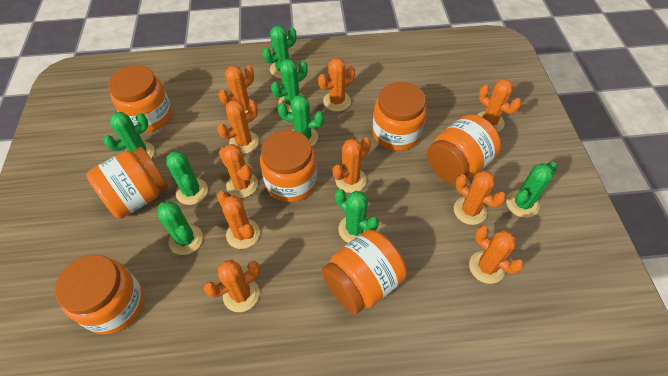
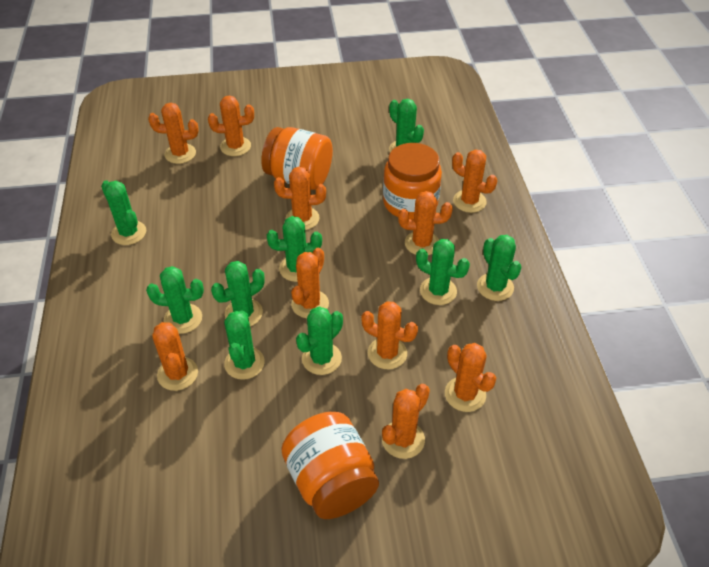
green cactus: 8 -> 9
orange jar: 7 -> 3

